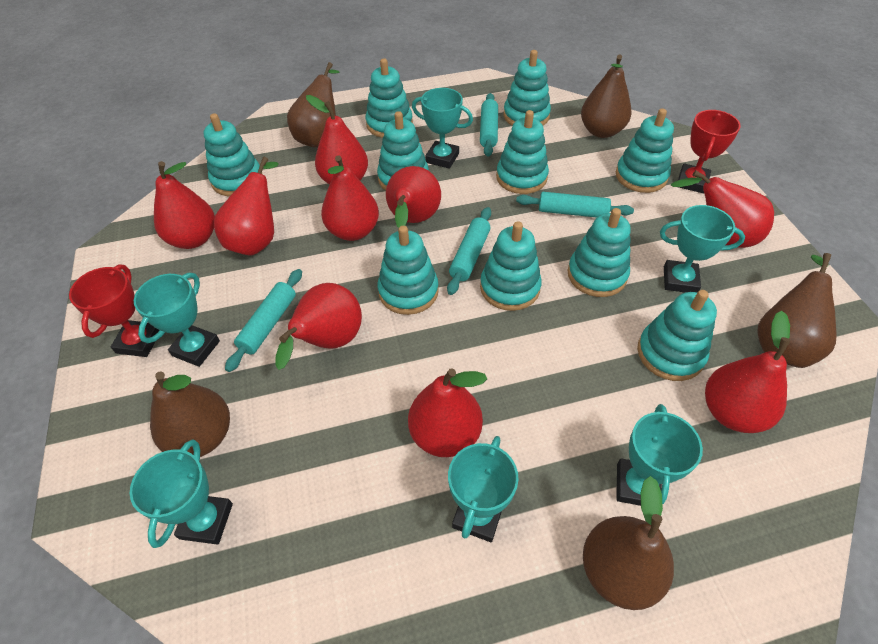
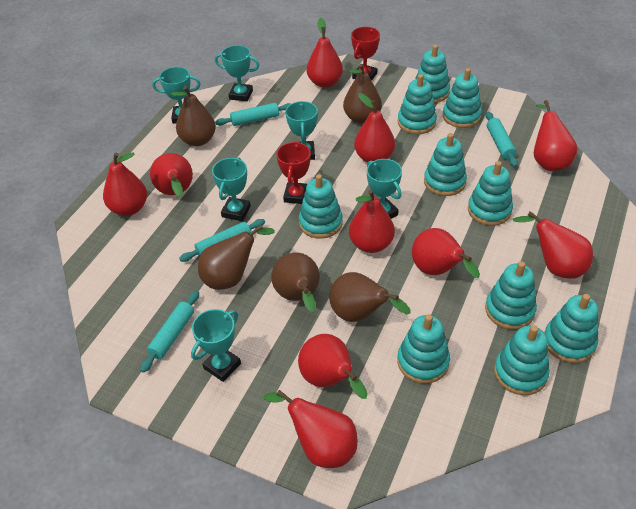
red pear: 9 -> 10

